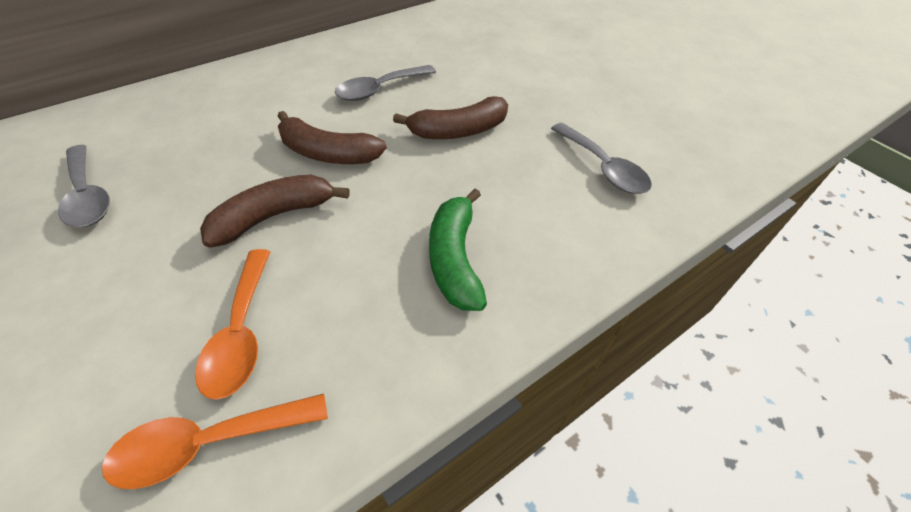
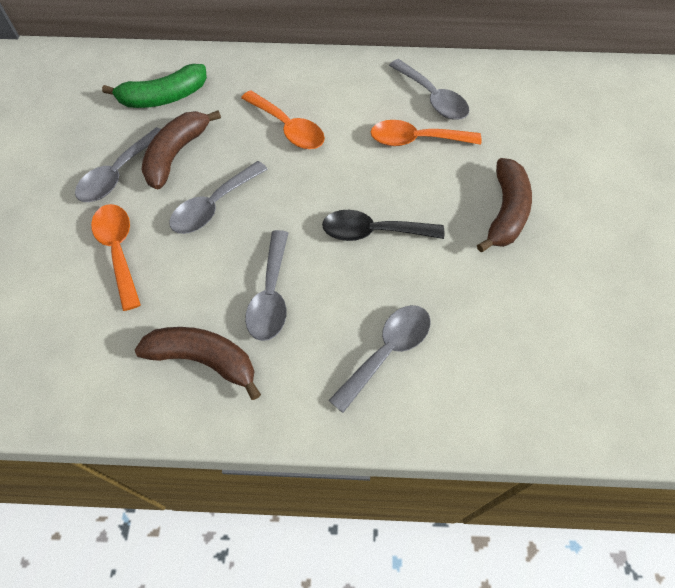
black spoon: 0 -> 1
grey spoon: 3 -> 5
orange spoon: 2 -> 3

